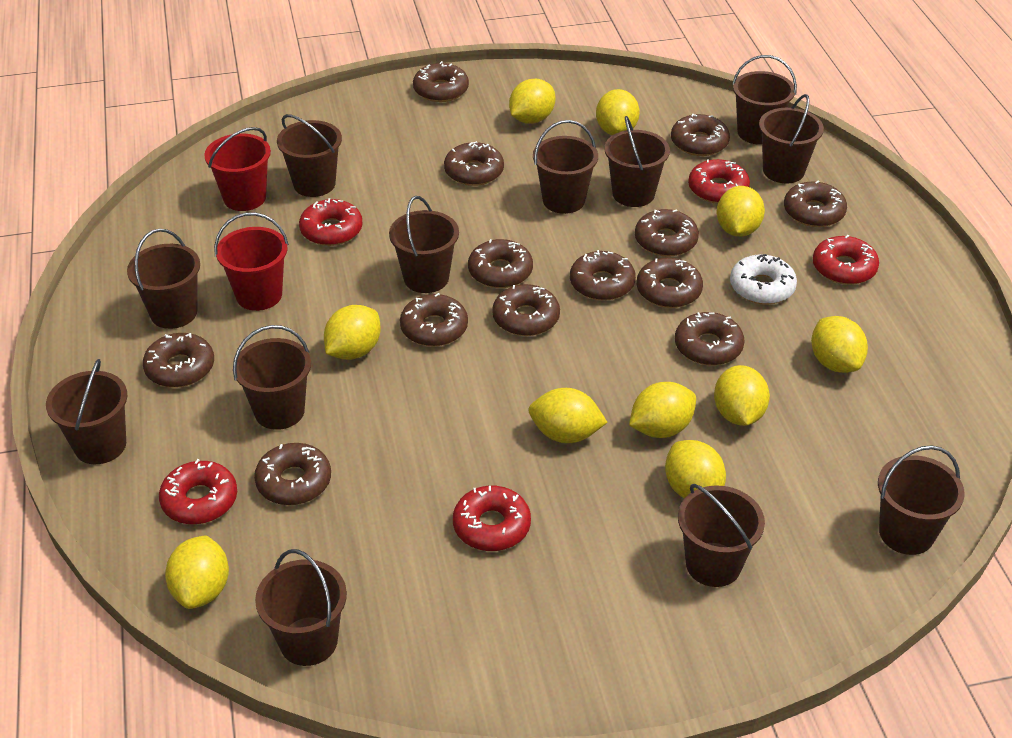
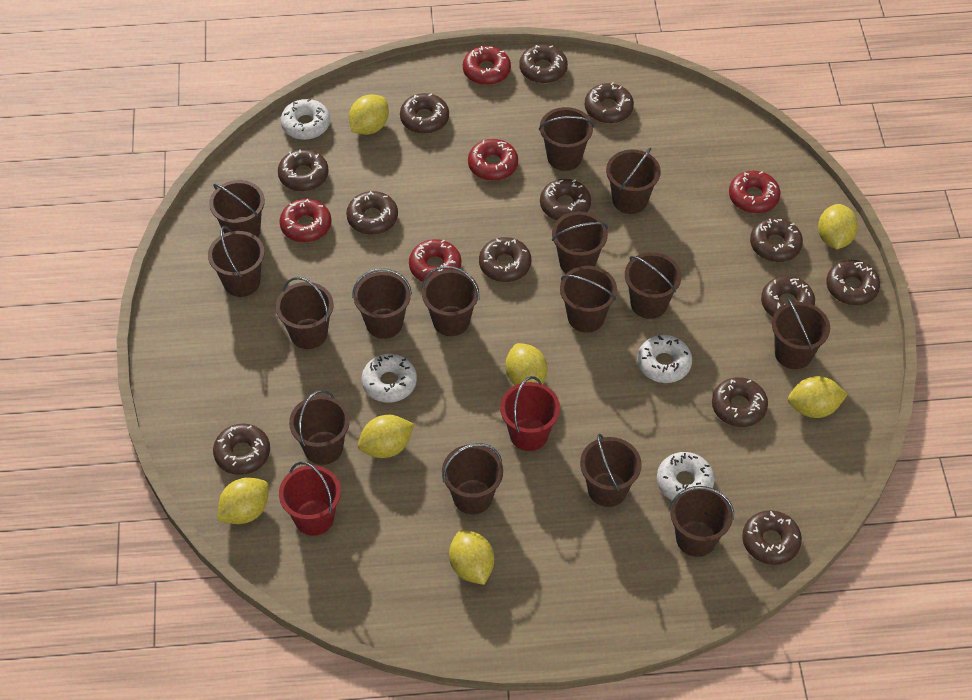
brown bucket: 12 -> 15
white donut: 1 -> 4
yellow lemon: 10 -> 7

